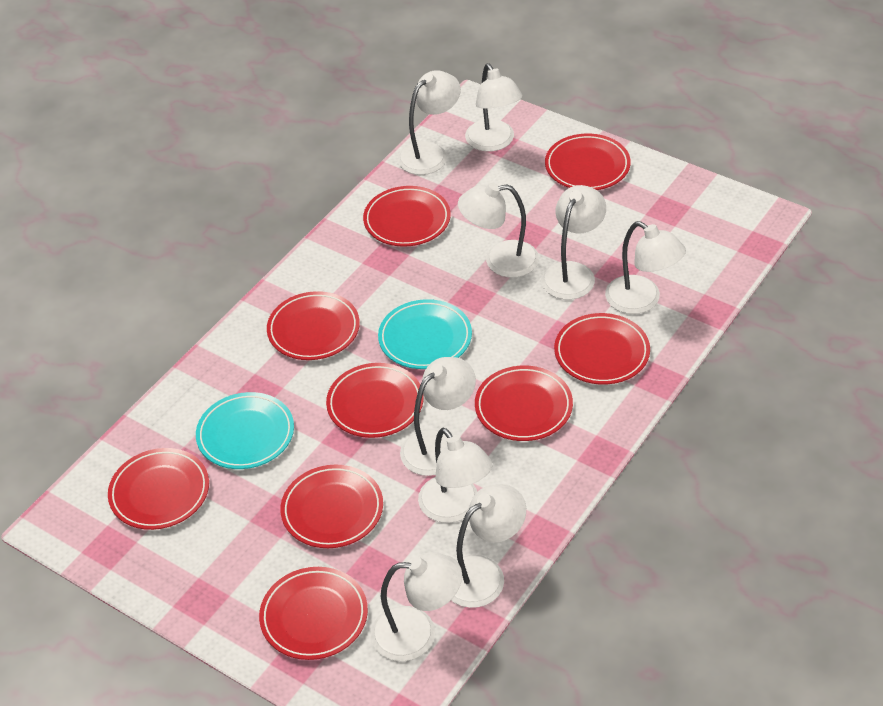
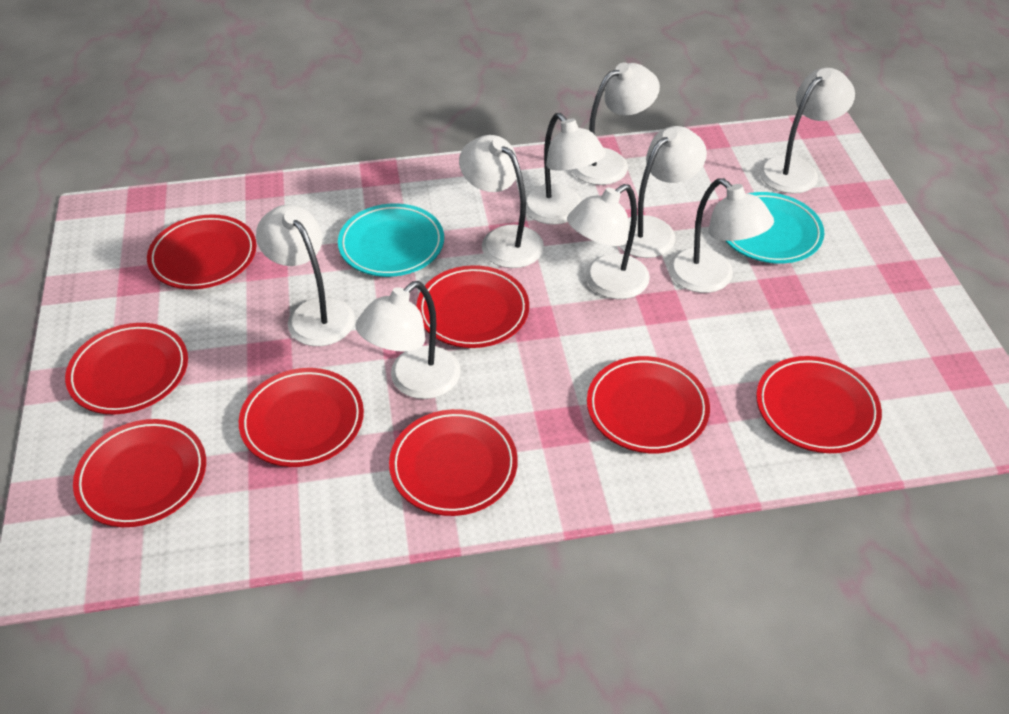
red plate: 9 -> 8

